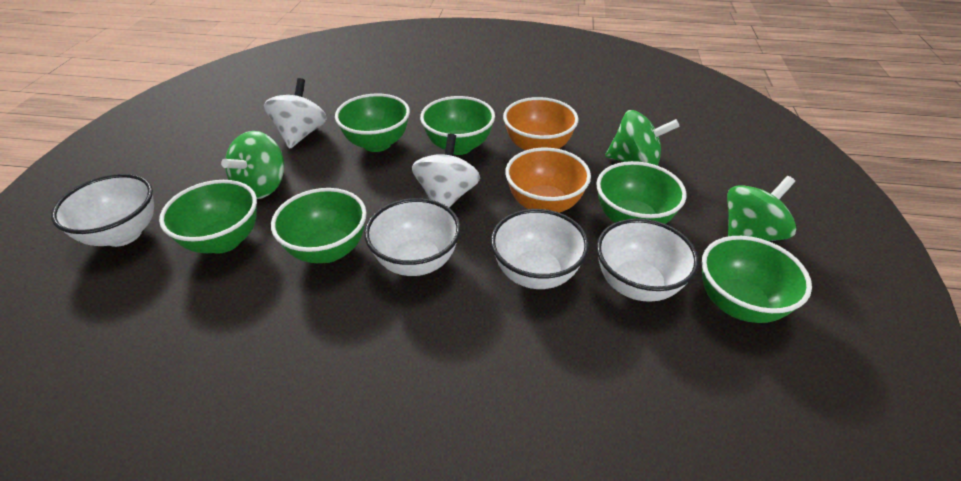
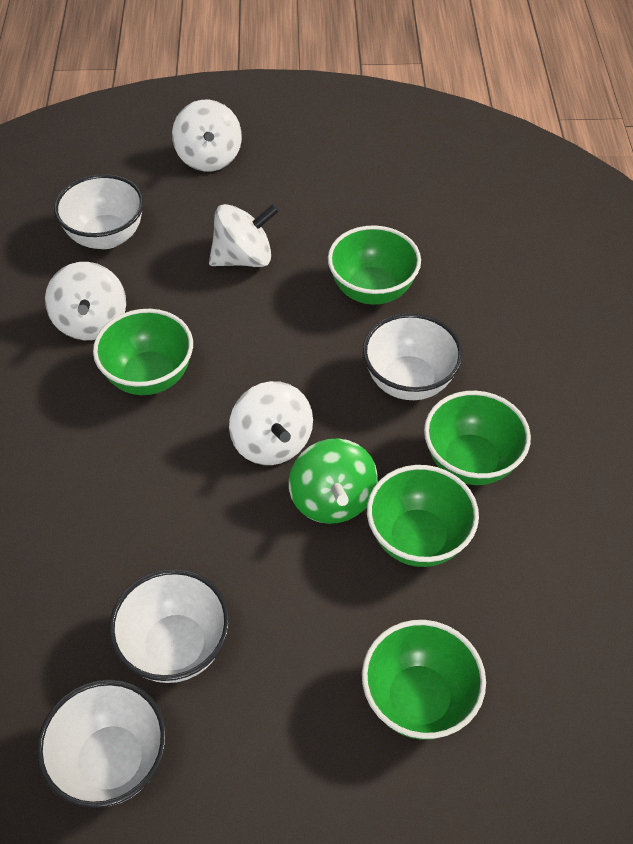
green bowl: 6 -> 5
green spinning top: 3 -> 1
orange bowl: 2 -> 0
white spinning top: 2 -> 4

